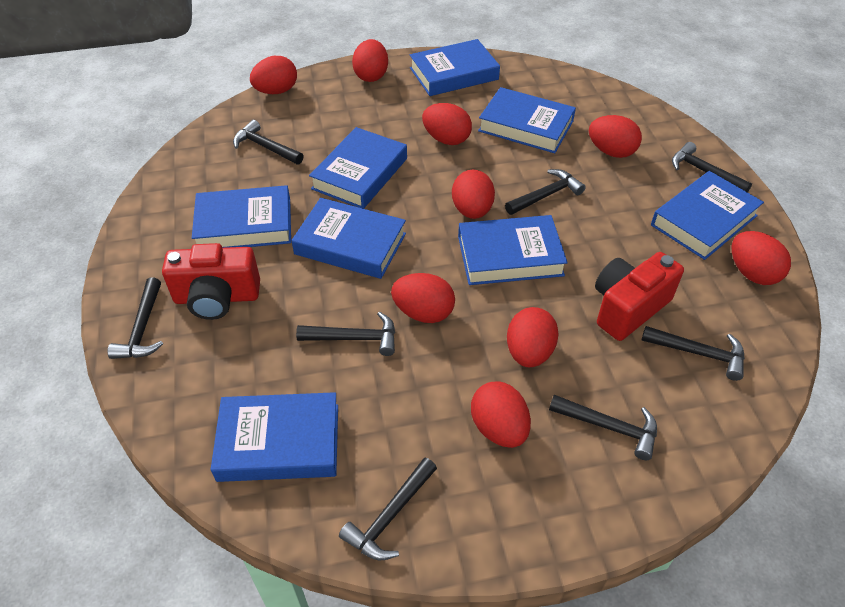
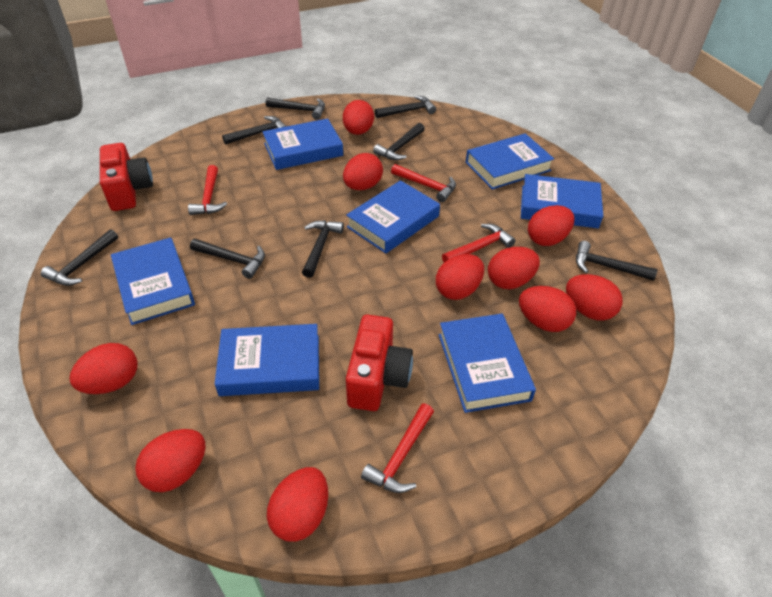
blue book: 8 -> 7
red egg: 9 -> 10
red hammer: 0 -> 4

